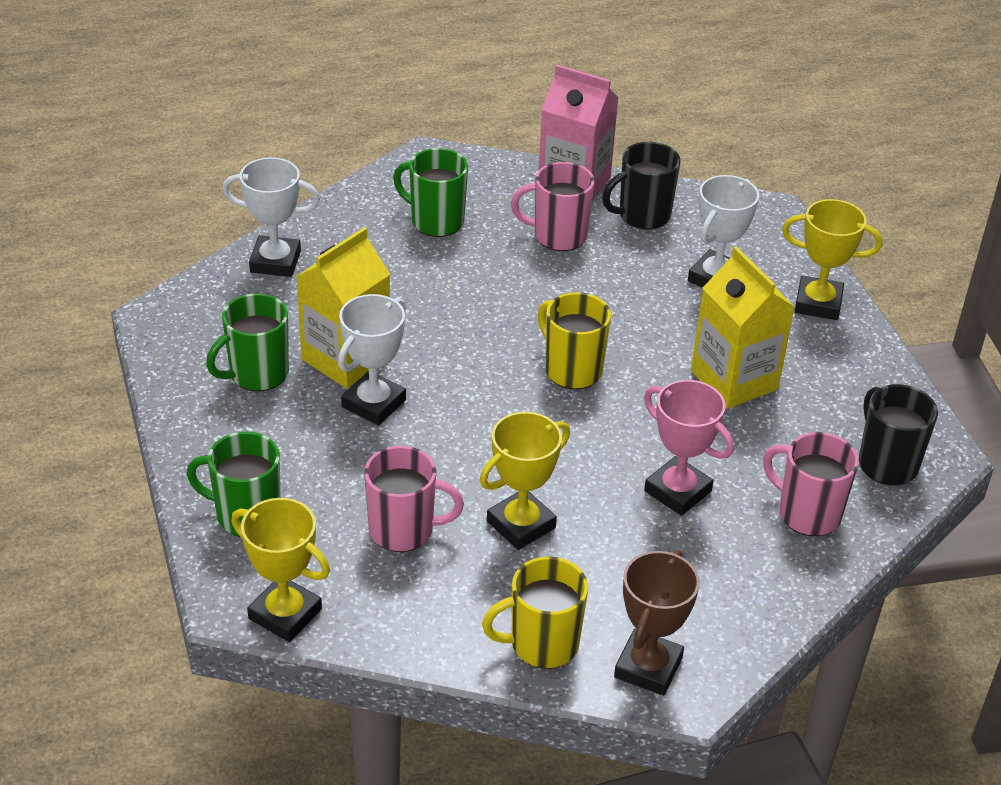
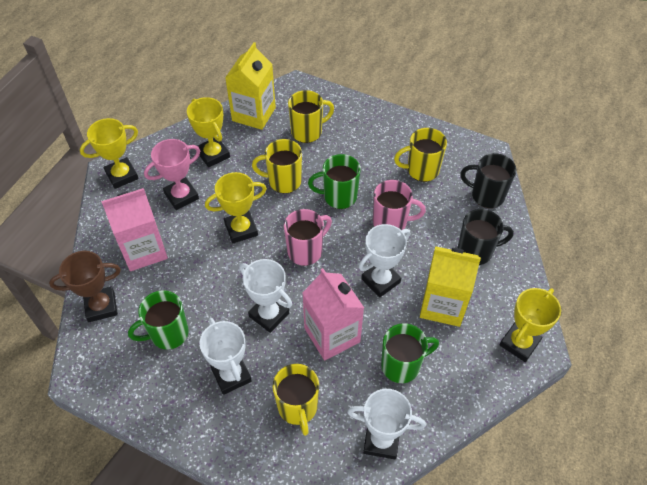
pink carton: 1 -> 2
pink mug: 3 -> 2
white trophy: 3 -> 4
yellow mug: 2 -> 4
yellow trophy: 3 -> 4

